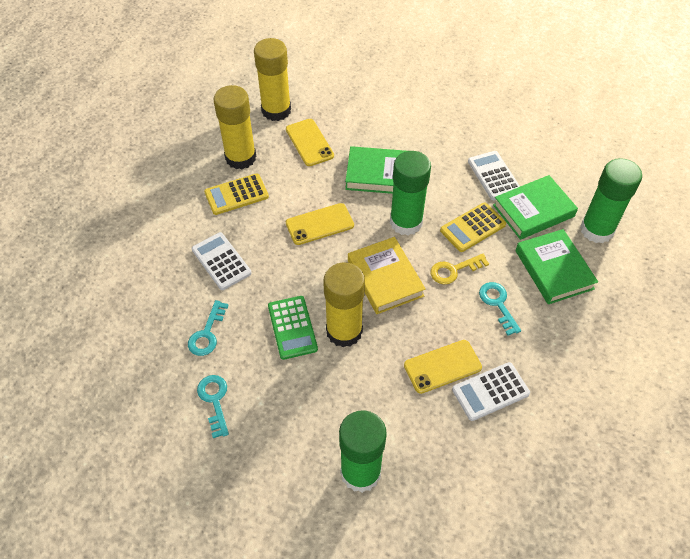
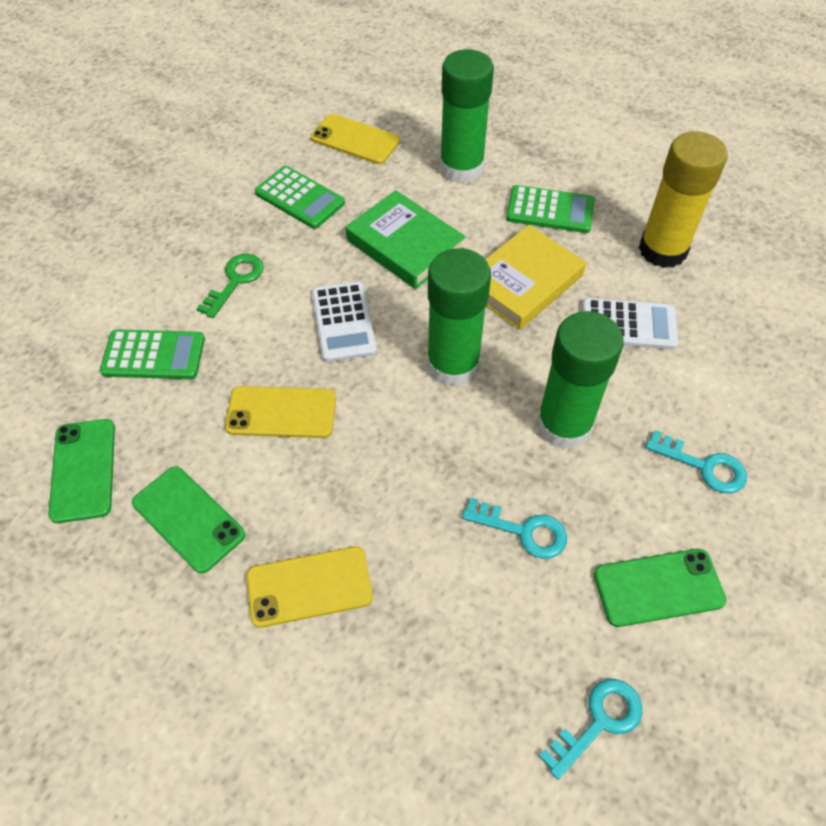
green book: 3 -> 1
green calculator: 1 -> 3
green key: 0 -> 1
green phone: 0 -> 3
white calculator: 3 -> 2
yellow calculator: 2 -> 0
yellow glue stick: 3 -> 1
yellow key: 1 -> 0

